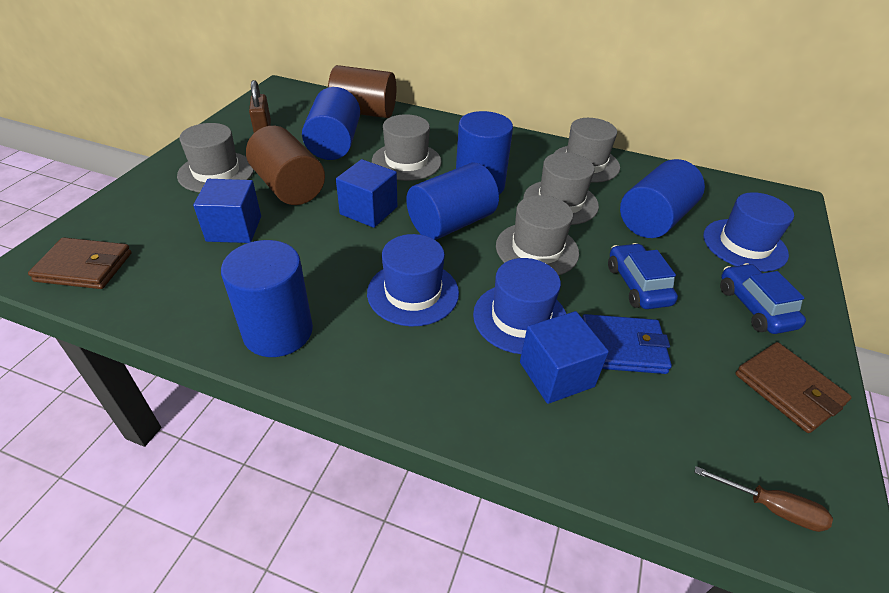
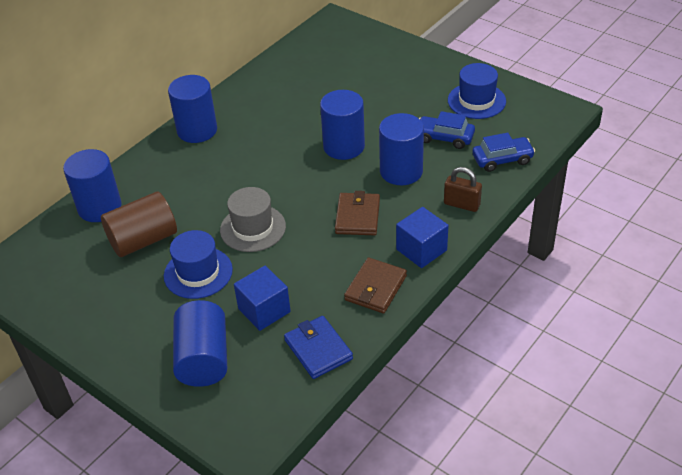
blue cube: 3 -> 2
blue hat: 3 -> 2
brown cylinder: 2 -> 1
brown screwdriver: 1 -> 0
grey hat: 5 -> 1

